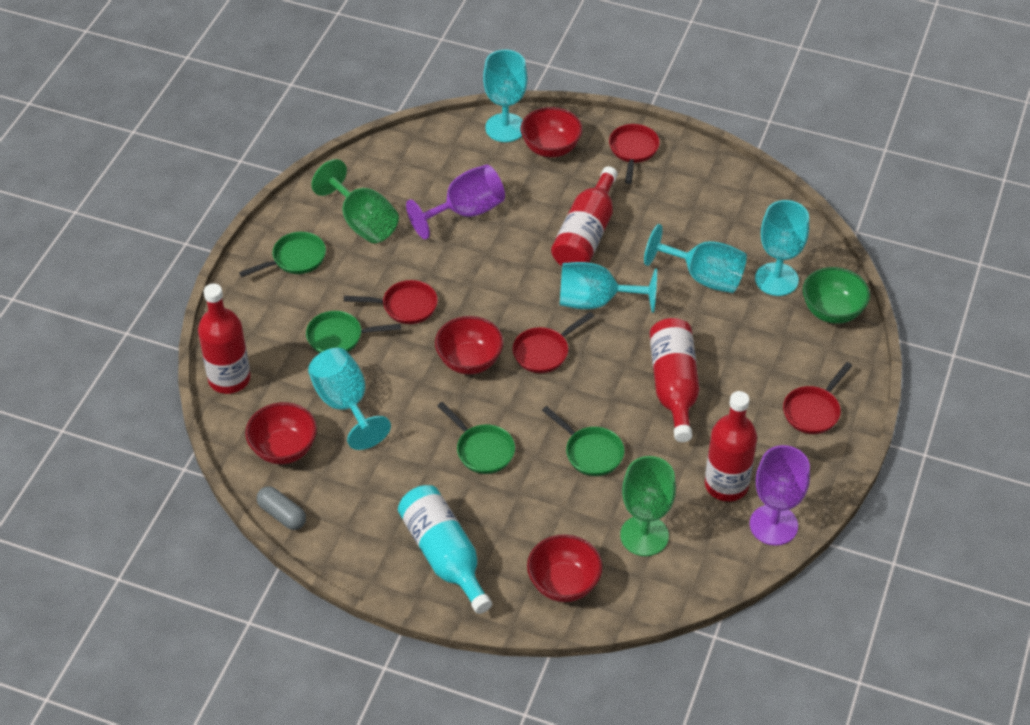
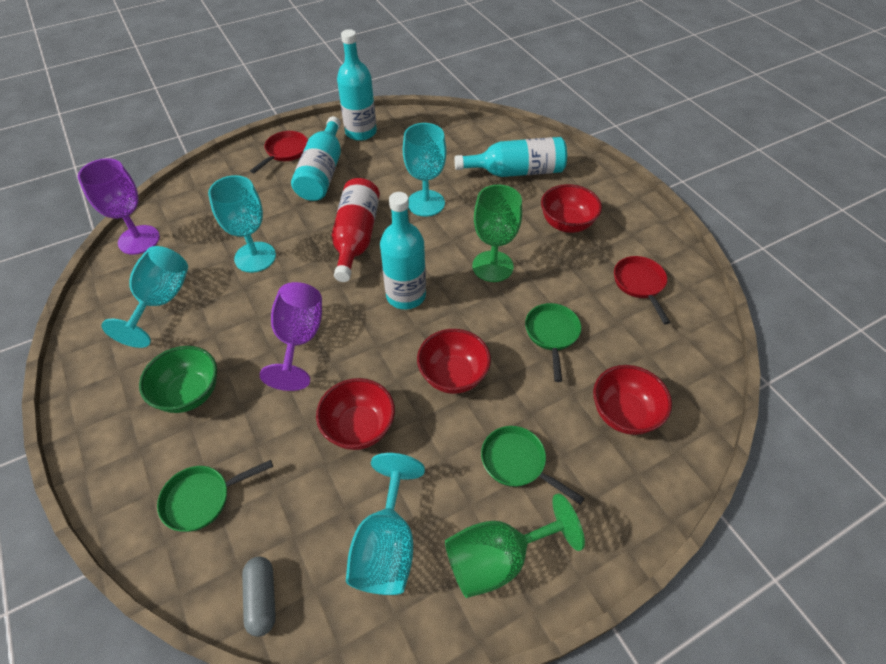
green pan: 4 -> 3
red bottle: 4 -> 1
red pan: 4 -> 2
turquoise bottle: 1 -> 4
turquoise goblet: 5 -> 4

